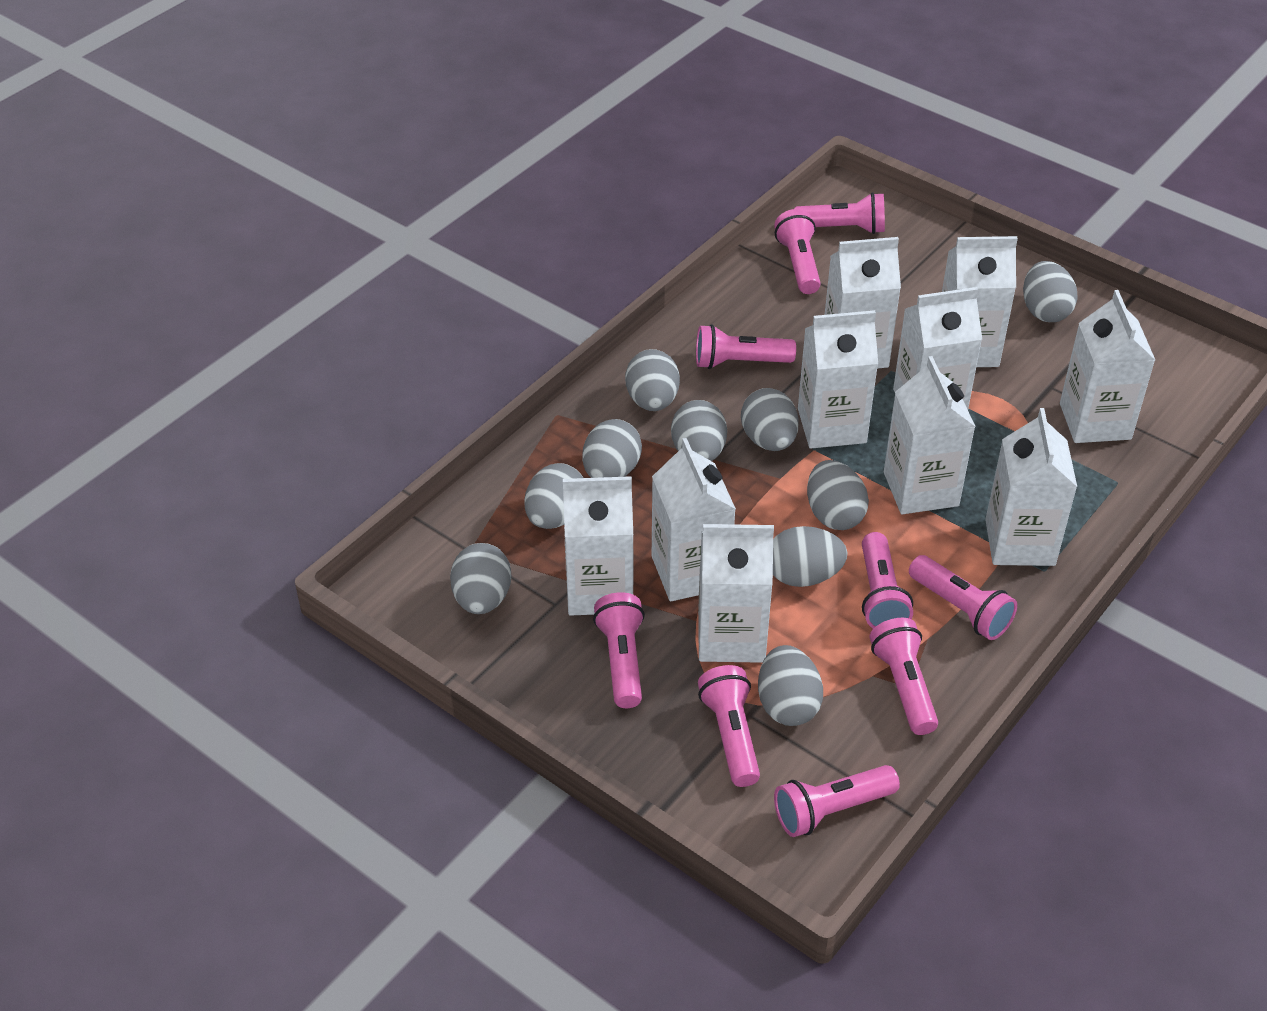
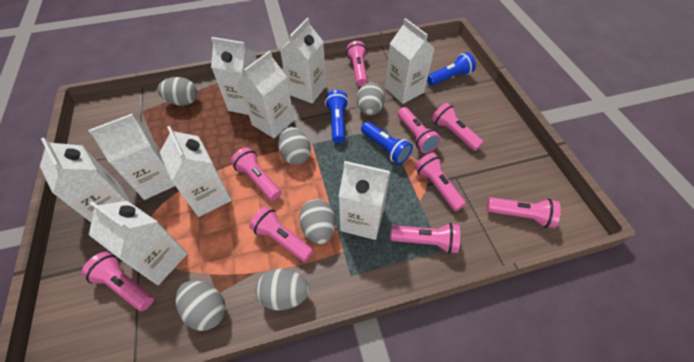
blue flashlight: 0 -> 3
grey egg: 10 -> 6
white carton: 10 -> 9

